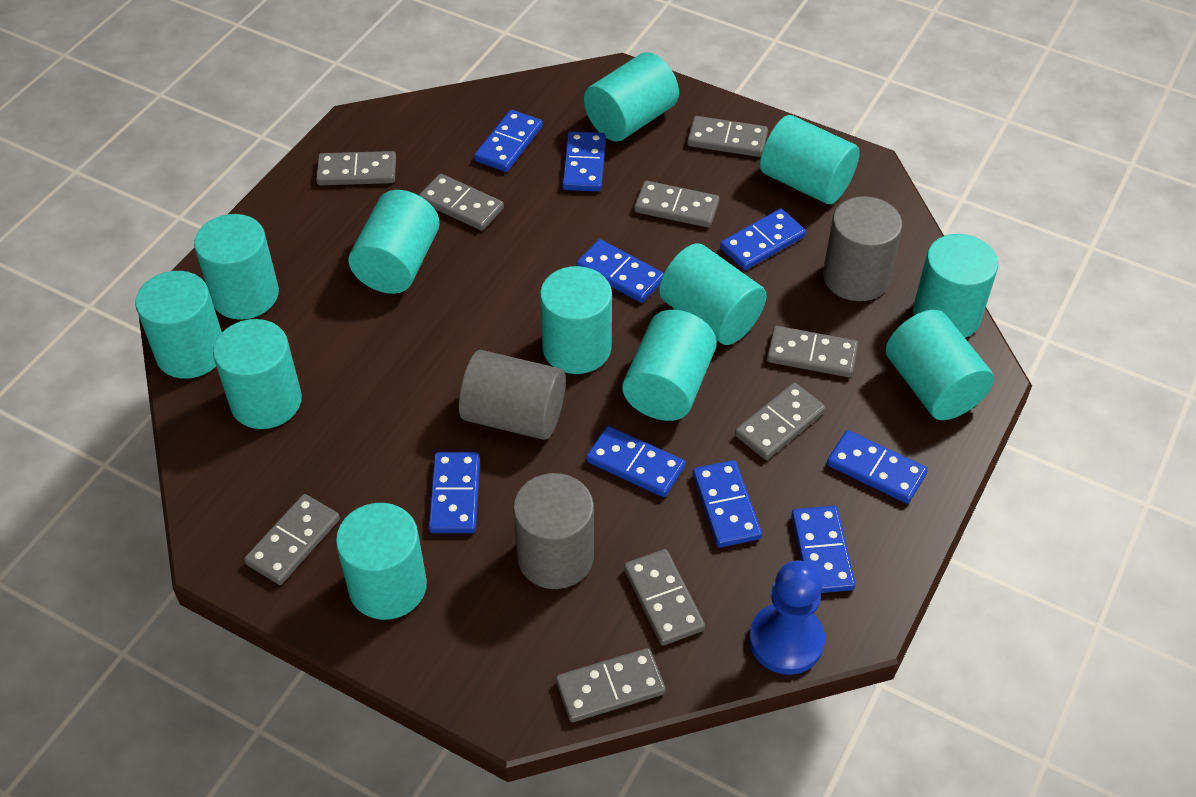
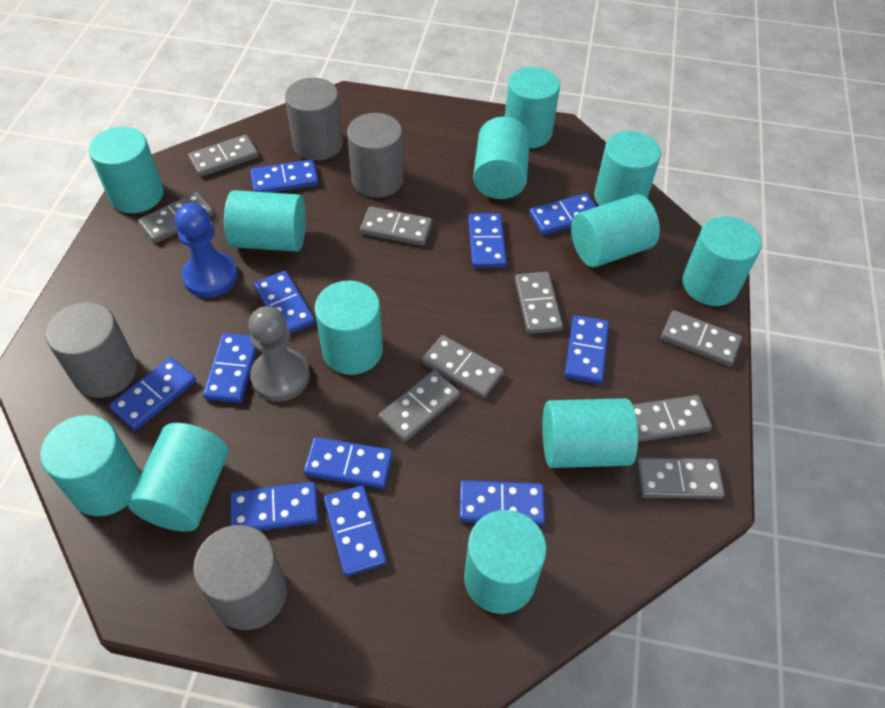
blue domino: 9 -> 11
grey cylinder: 3 -> 4
grey pawn: 0 -> 1

